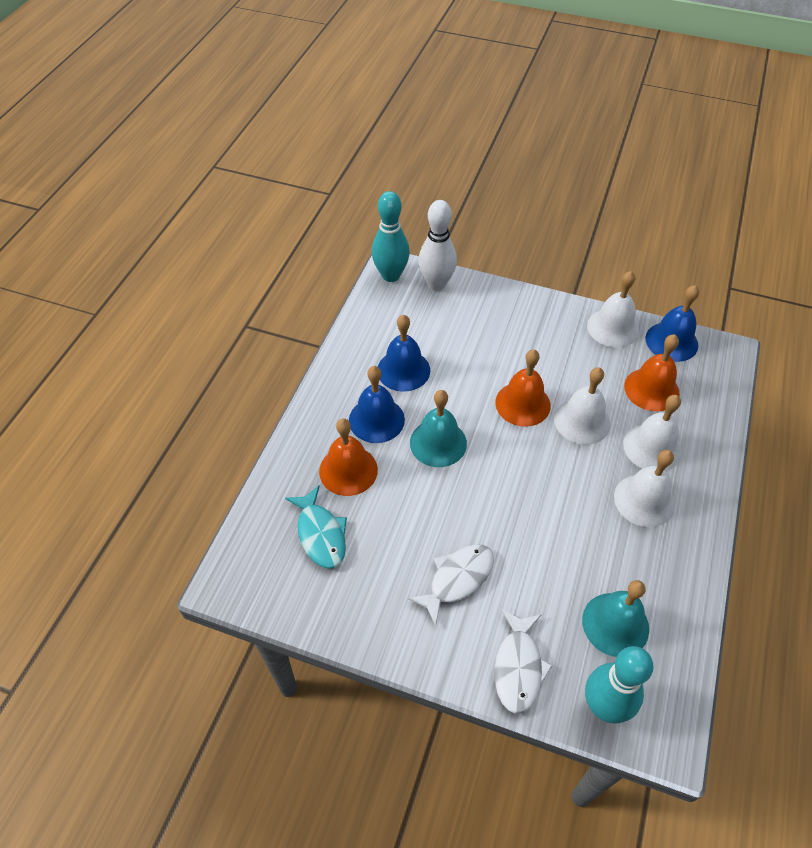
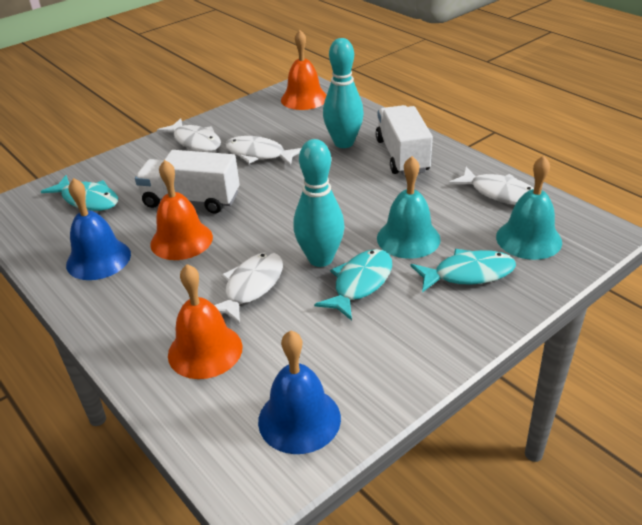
blue bell: 3 -> 2
turquoise fish: 1 -> 3
white bell: 4 -> 0
white bowling pin: 1 -> 0
white fish: 2 -> 4
white truck: 0 -> 2

